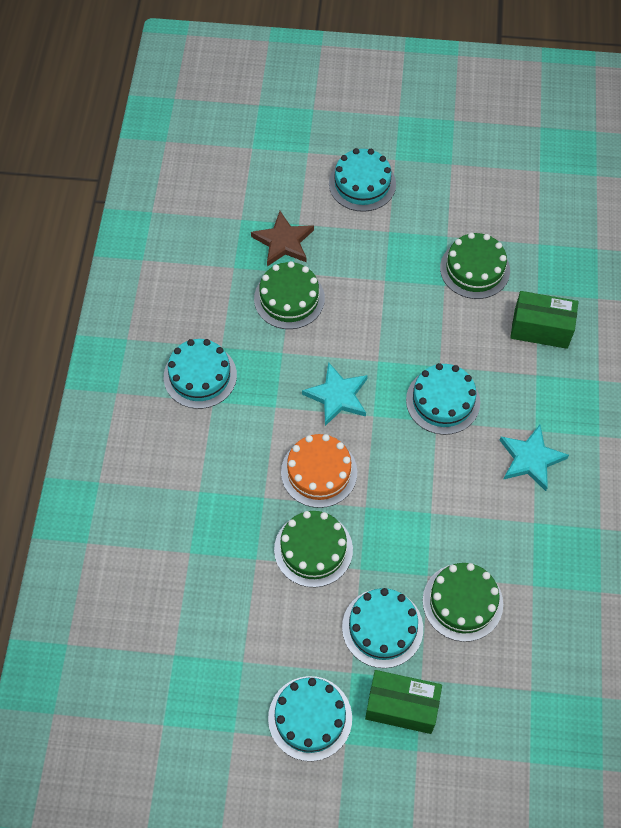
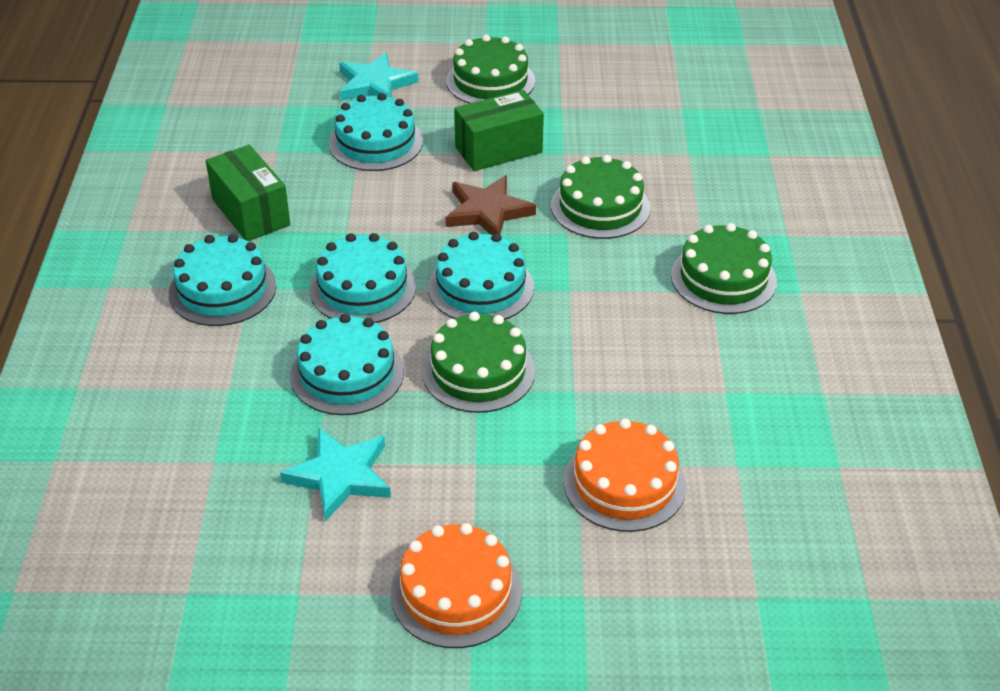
orange cake: 1 -> 2

